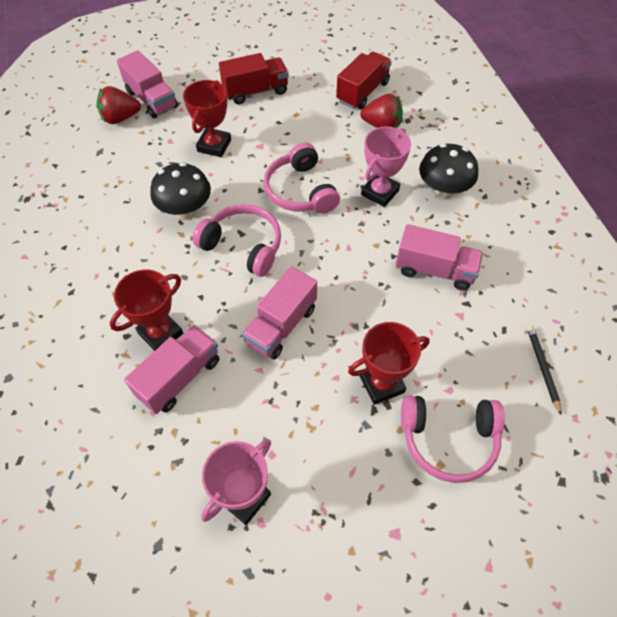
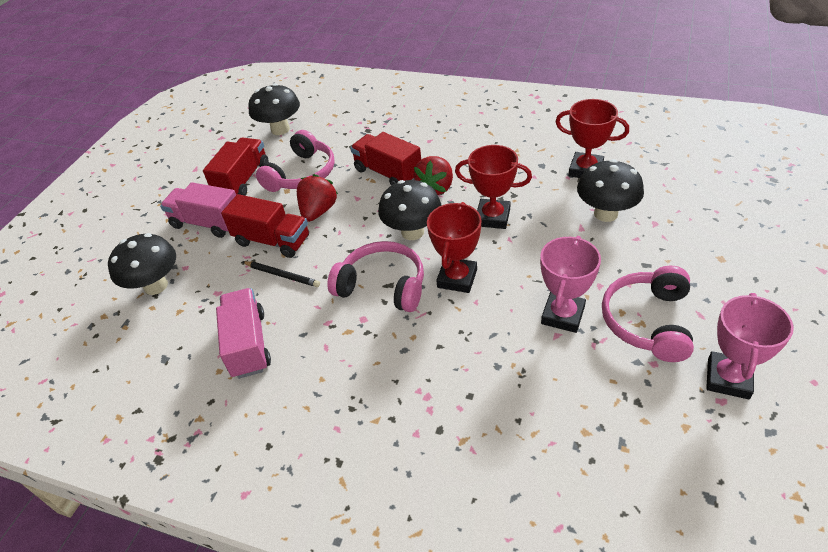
black mushroom: 2 -> 4
pink truck: 4 -> 2
red truck: 2 -> 3

